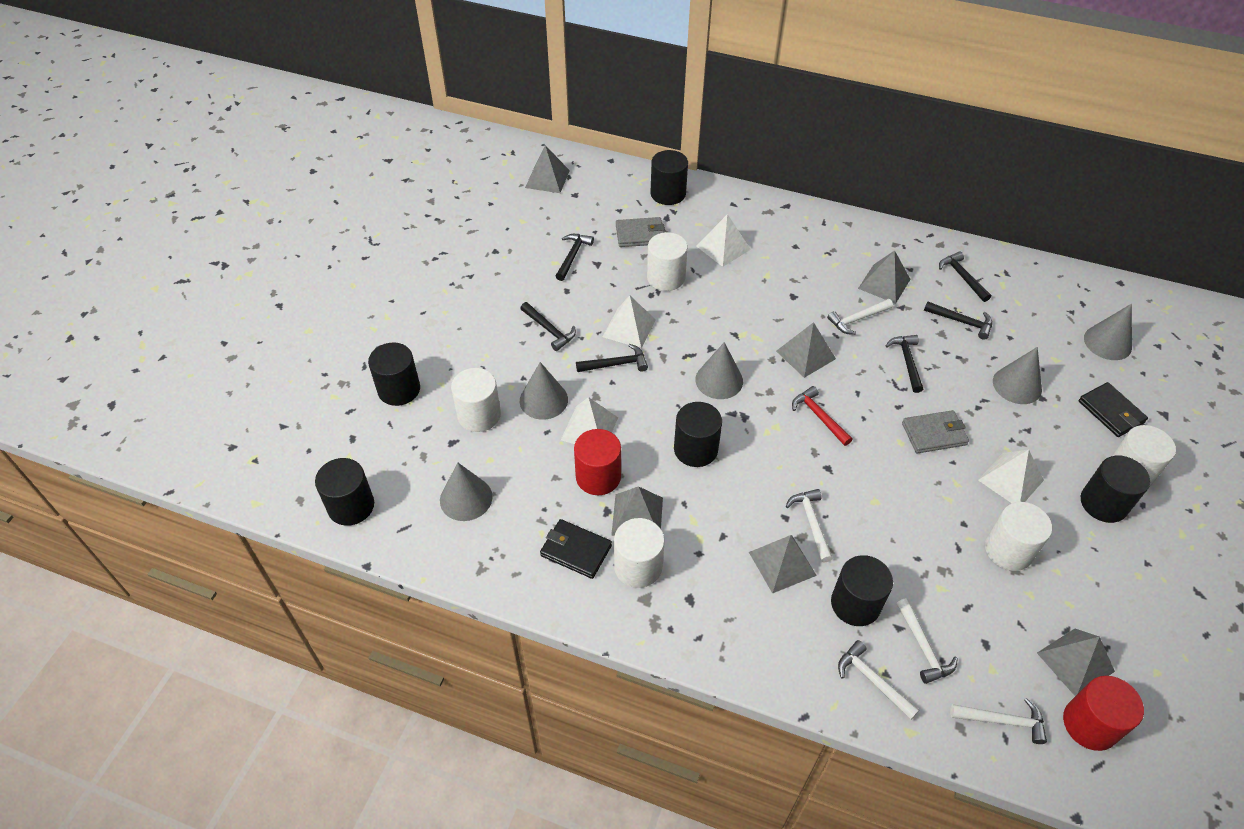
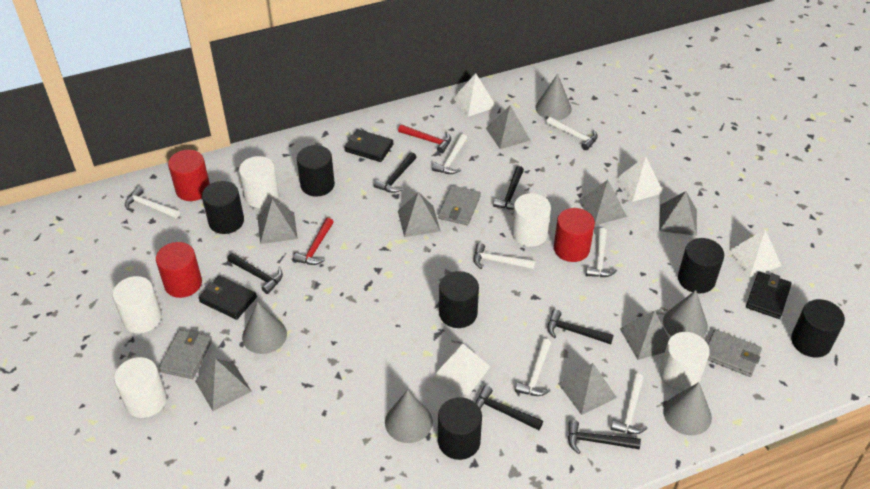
black wallet: 2 -> 3
grey pyramid: 6 -> 8
grey wallet: 2 -> 3
red cylinder: 2 -> 3
red hammer: 1 -> 2
white hammer: 5 -> 7

